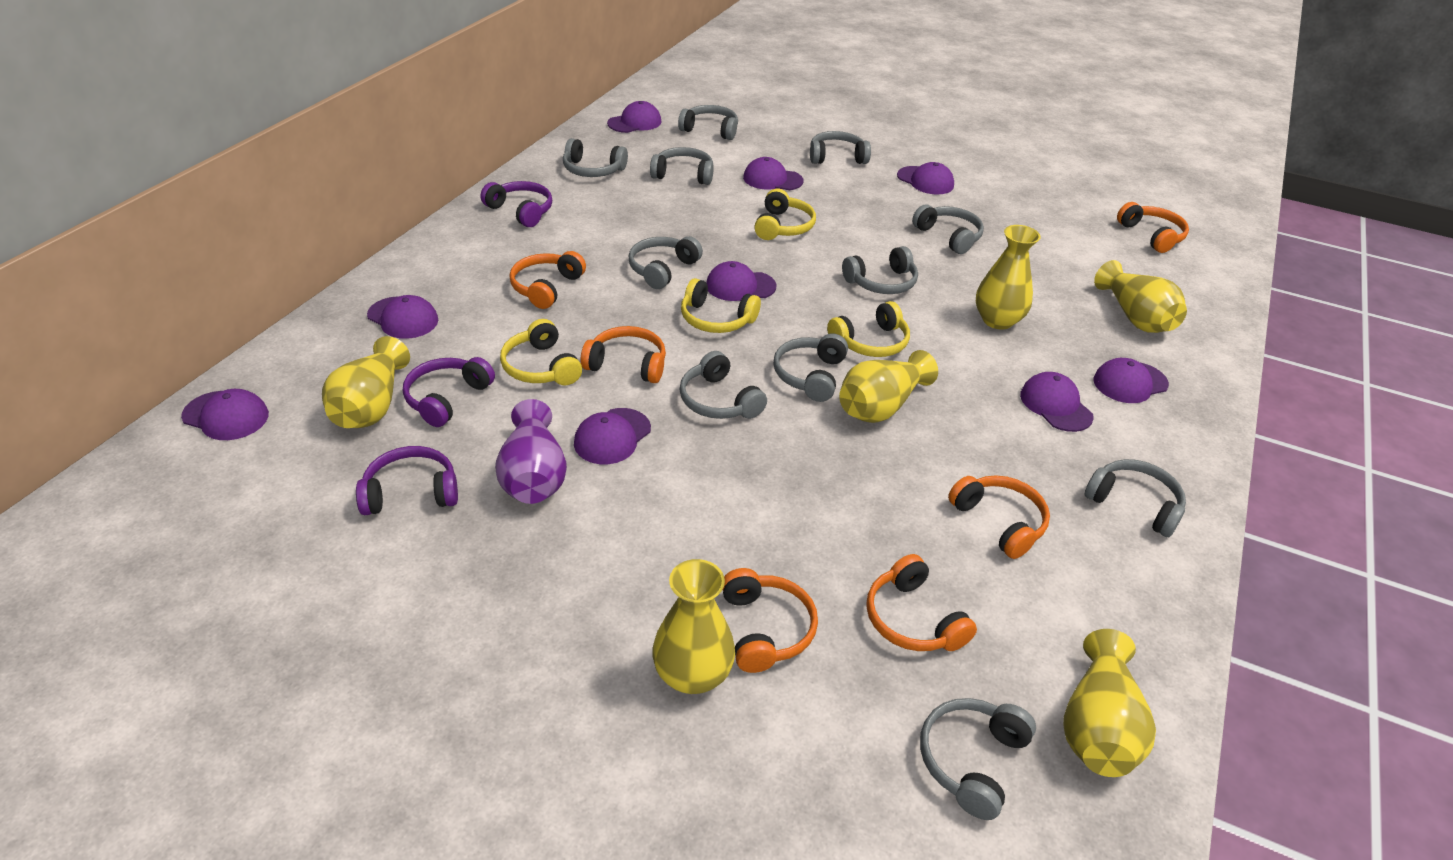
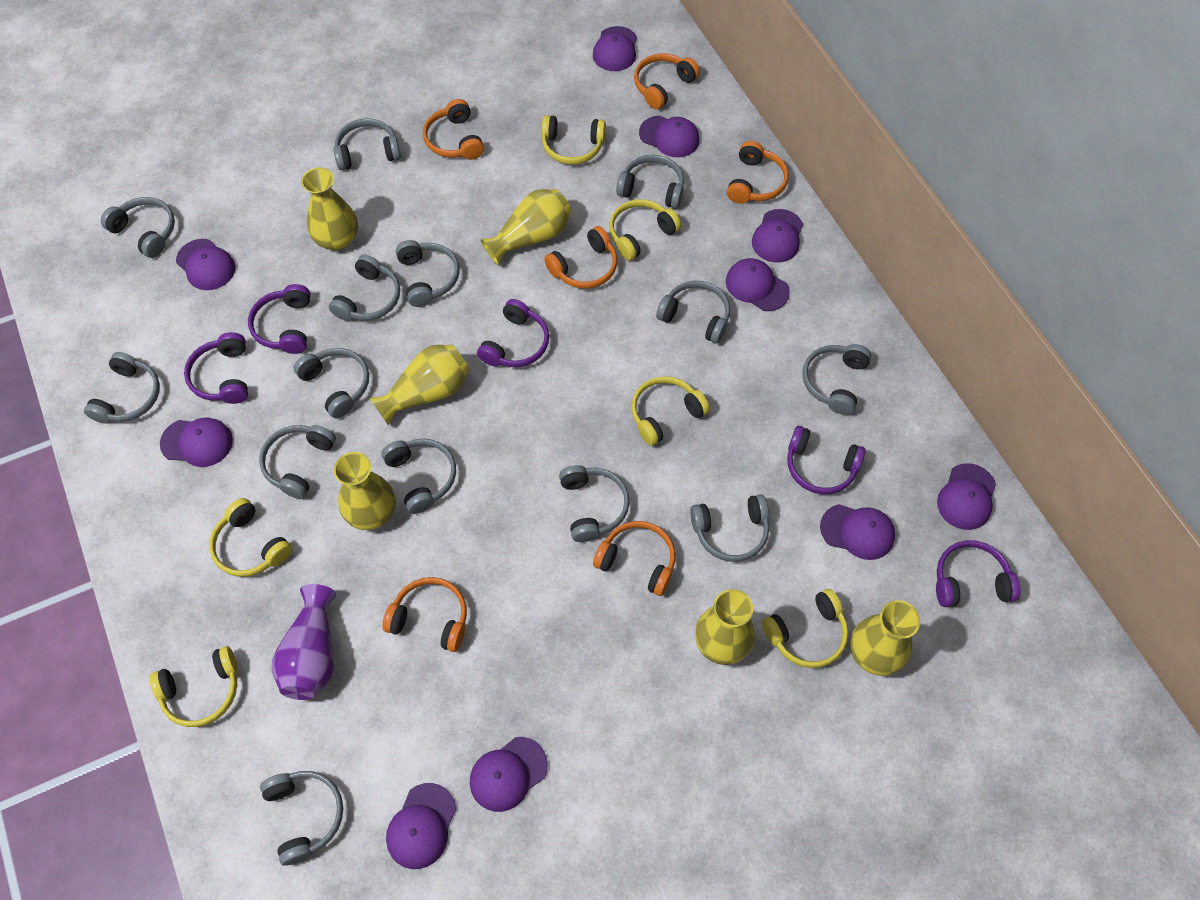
grey headphones: 11 -> 14
purple cap: 9 -> 10
purple headphones: 3 -> 5
yellow headphones: 4 -> 6

